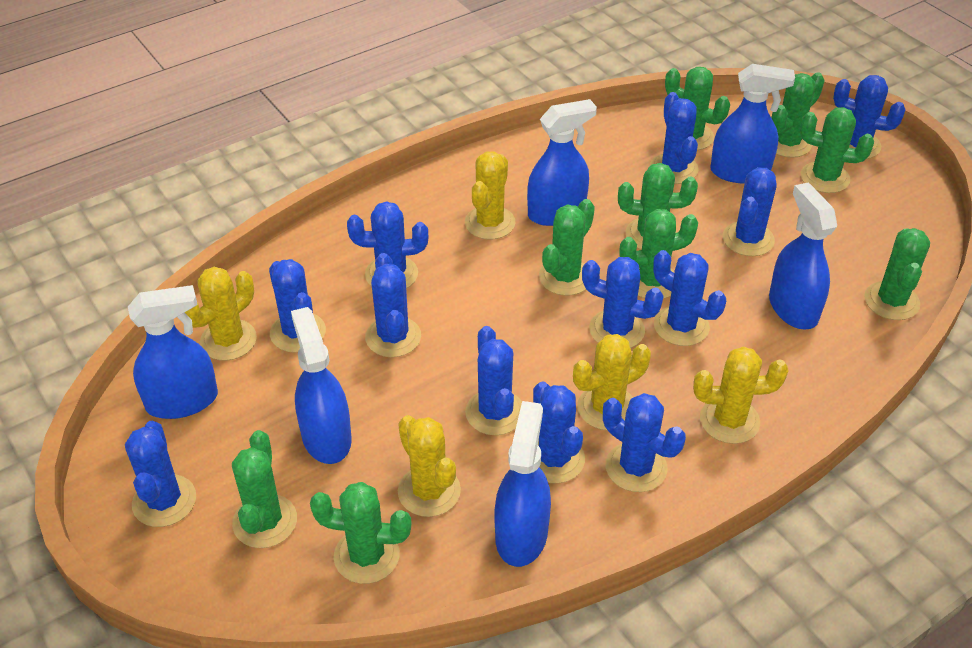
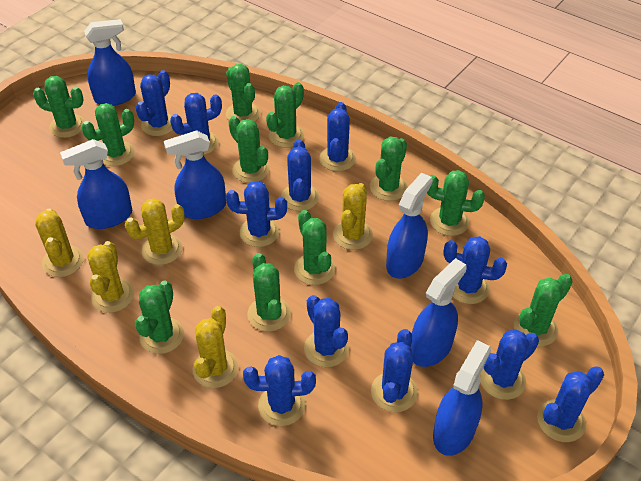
blue cactus: 12 -> 11
green cactus: 9 -> 11

